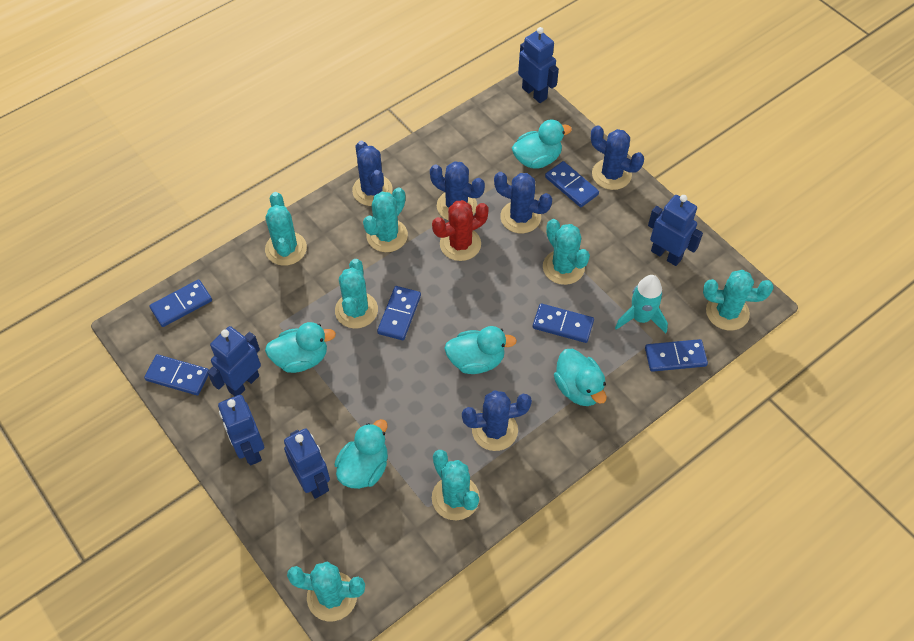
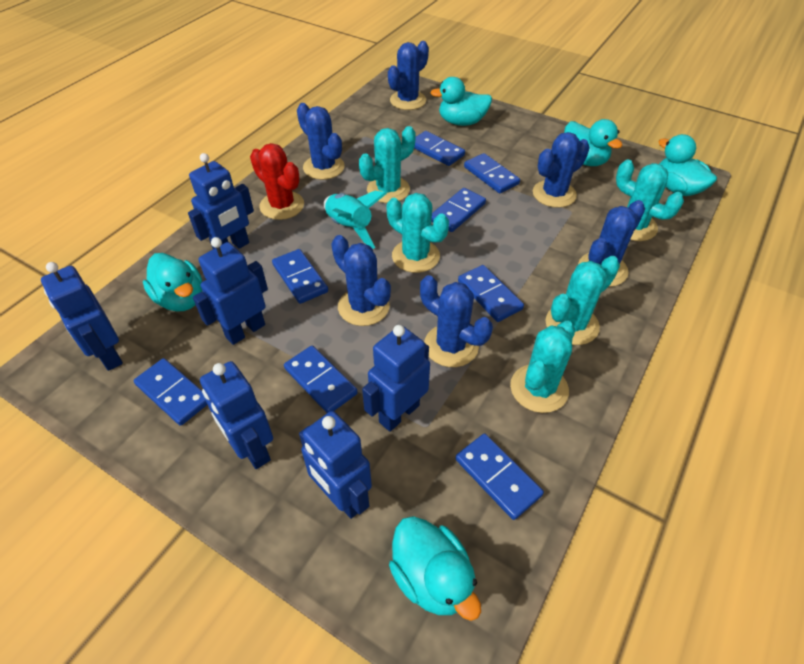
blue cactus: 5 -> 6
blue domino: 6 -> 8
blue robot: 5 -> 6
turquoise cactus: 7 -> 5

